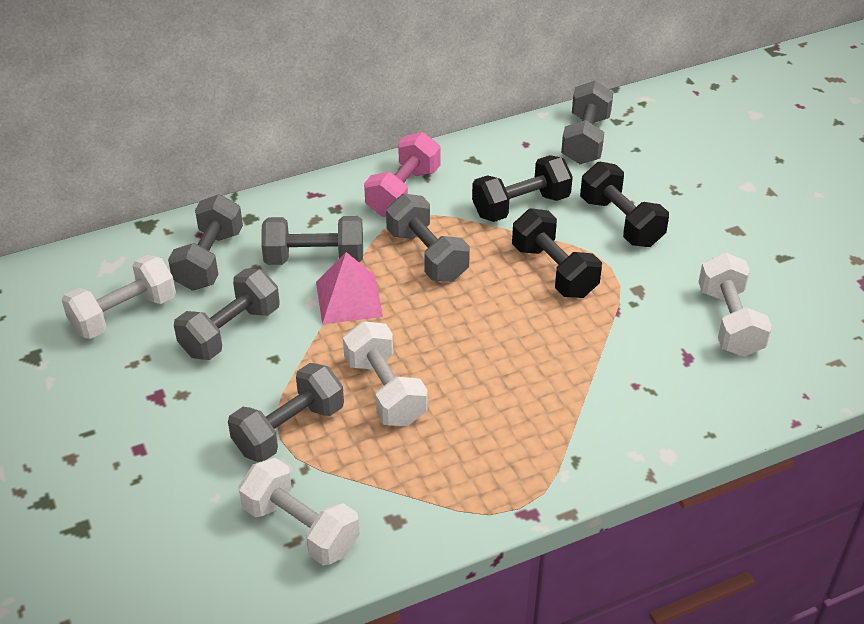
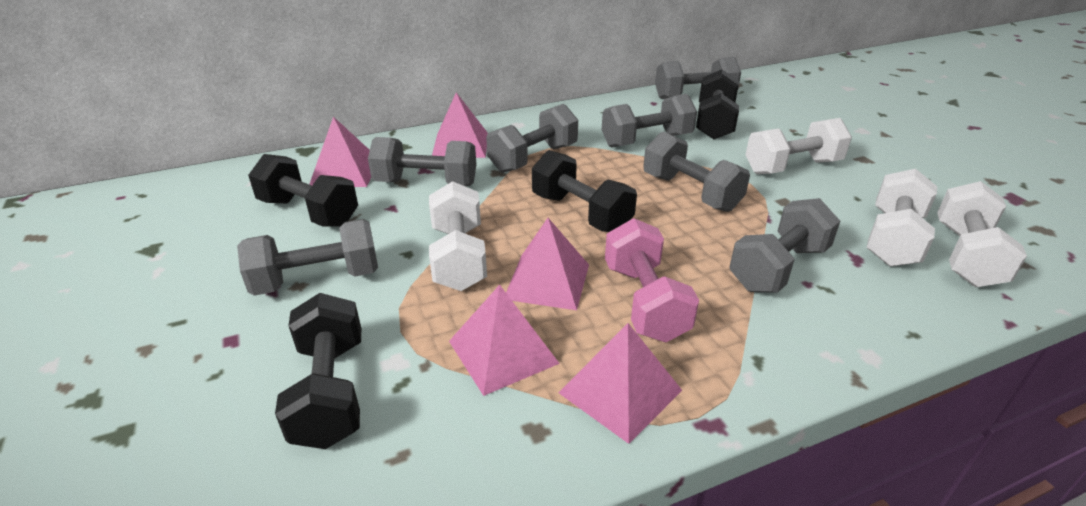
black dumbbell: 3 -> 4
grey dumbbell: 6 -> 7
pink pyramid: 1 -> 5

